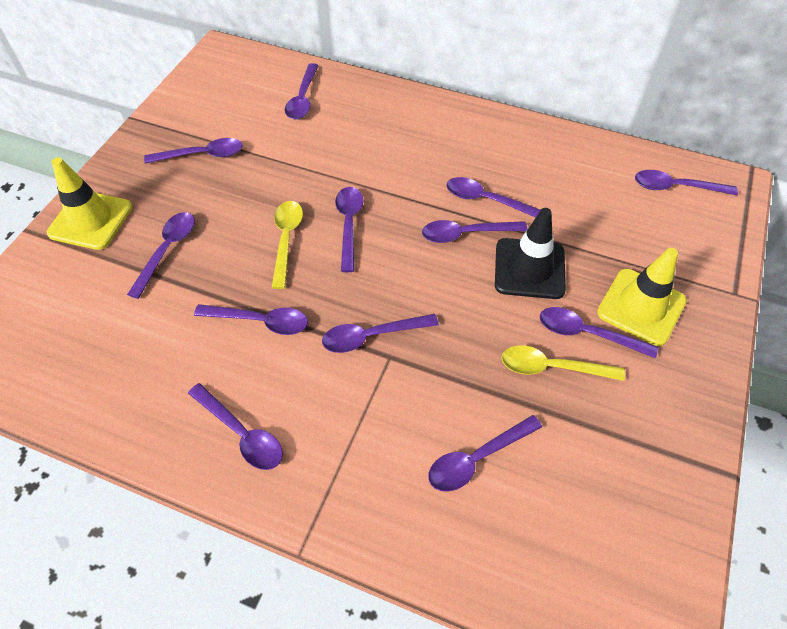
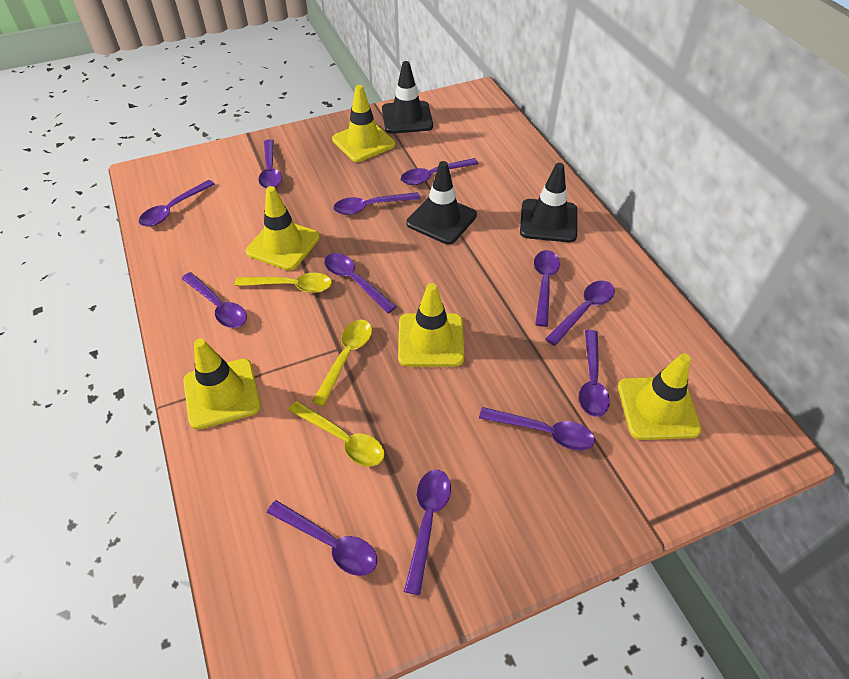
black traffic cone: 1 -> 3
yellow spoon: 2 -> 3
yellow traffic cone: 2 -> 5

